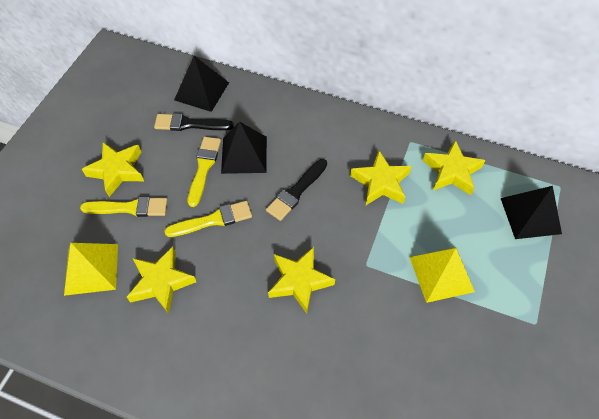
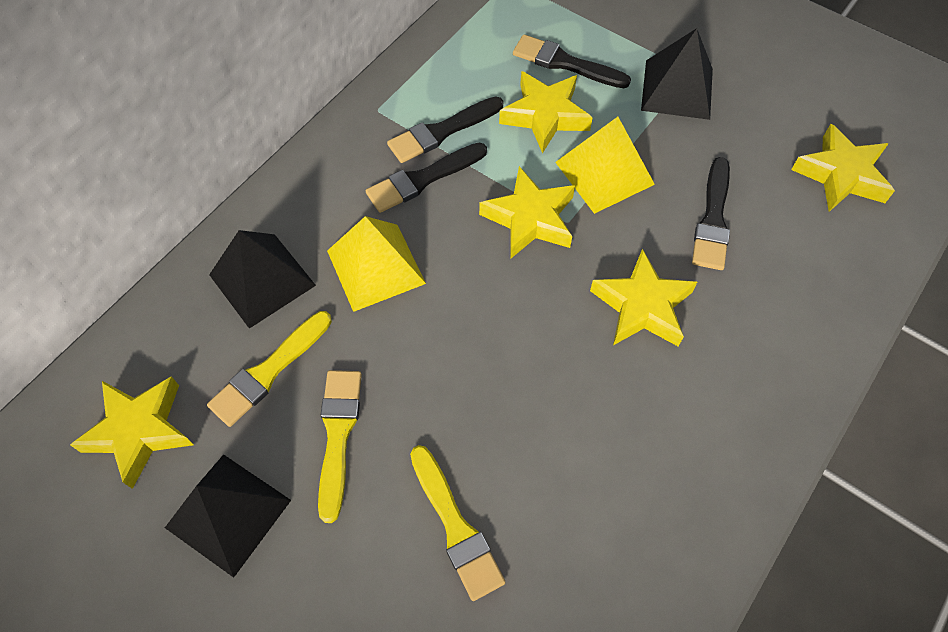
black brush: 2 -> 4

